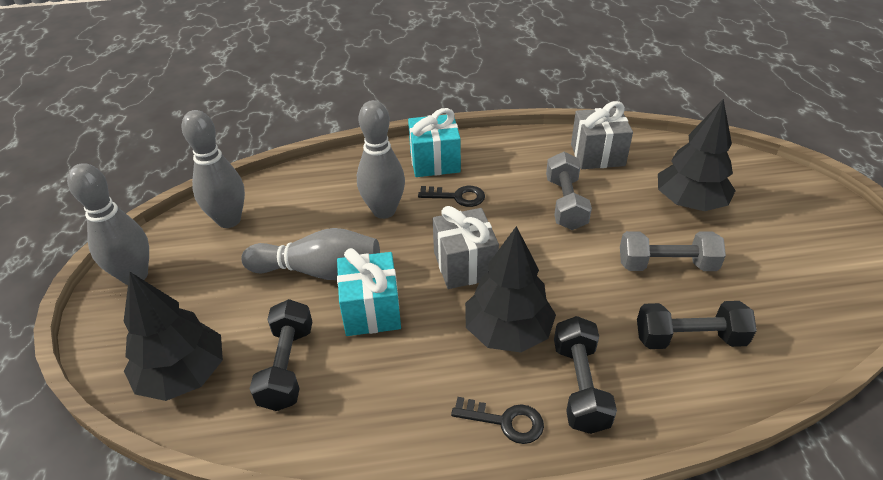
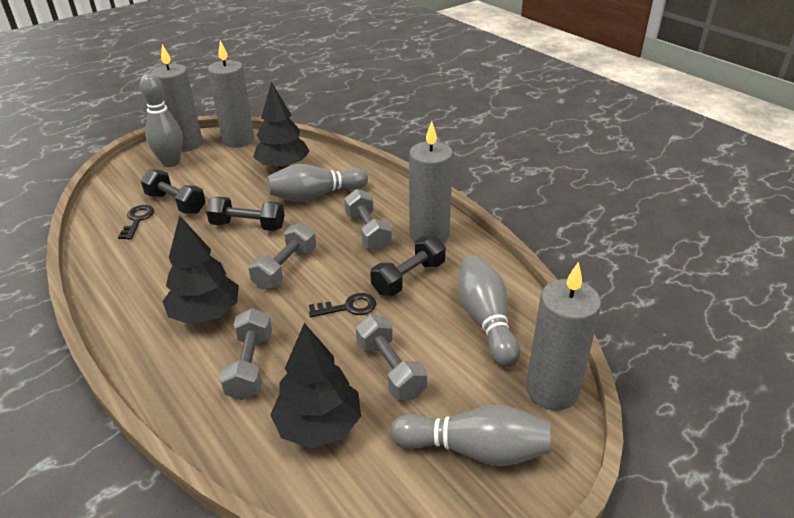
grey candle: 0 -> 4
grey dumbbell: 2 -> 4
grey gift: 2 -> 0
turquoise gift: 2 -> 0

